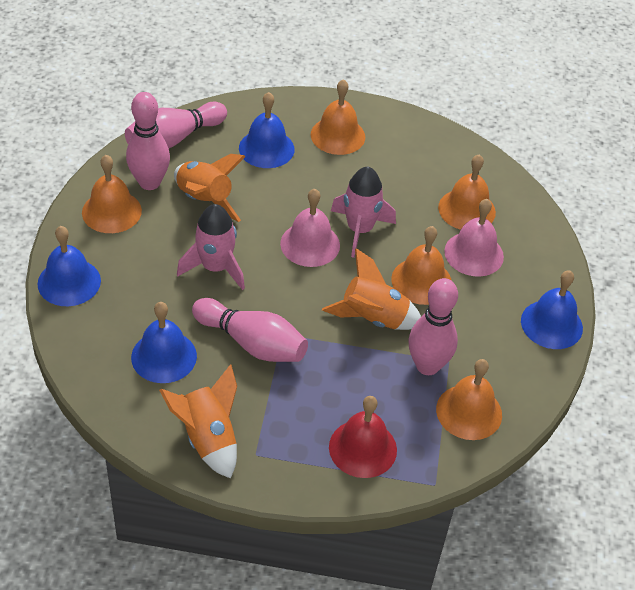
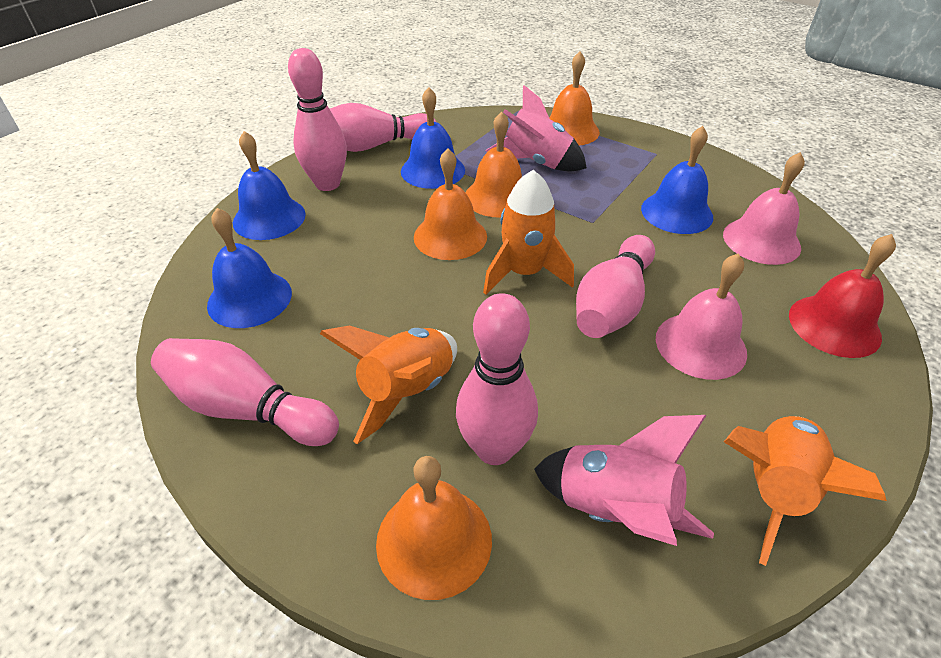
orange bell: 5 -> 4
pink bowling pin: 4 -> 5

